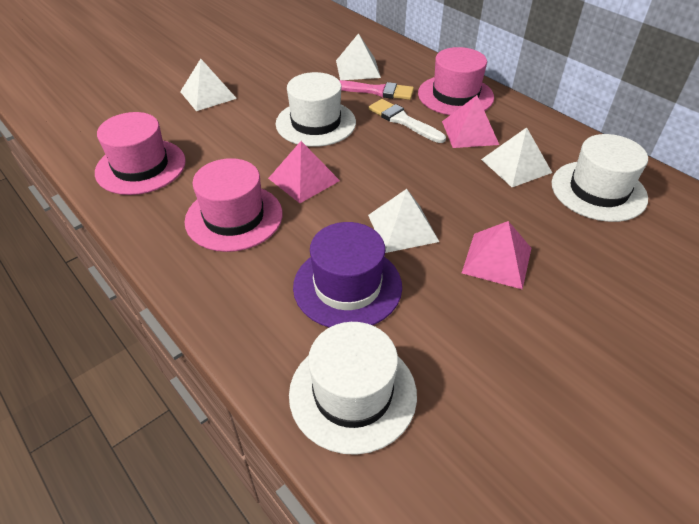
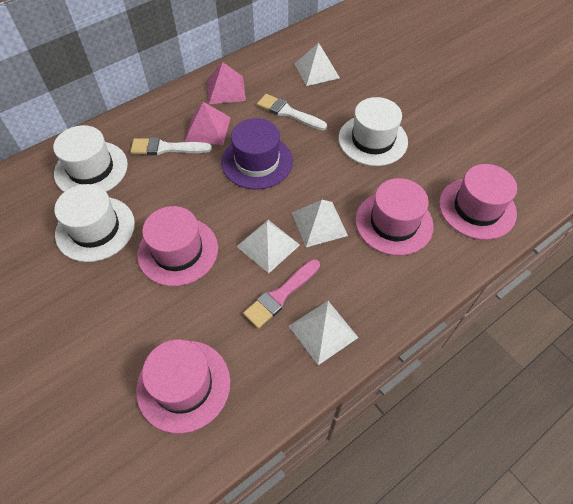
pink hat: 3 -> 4
pink pyramid: 3 -> 2
white brush: 1 -> 2

